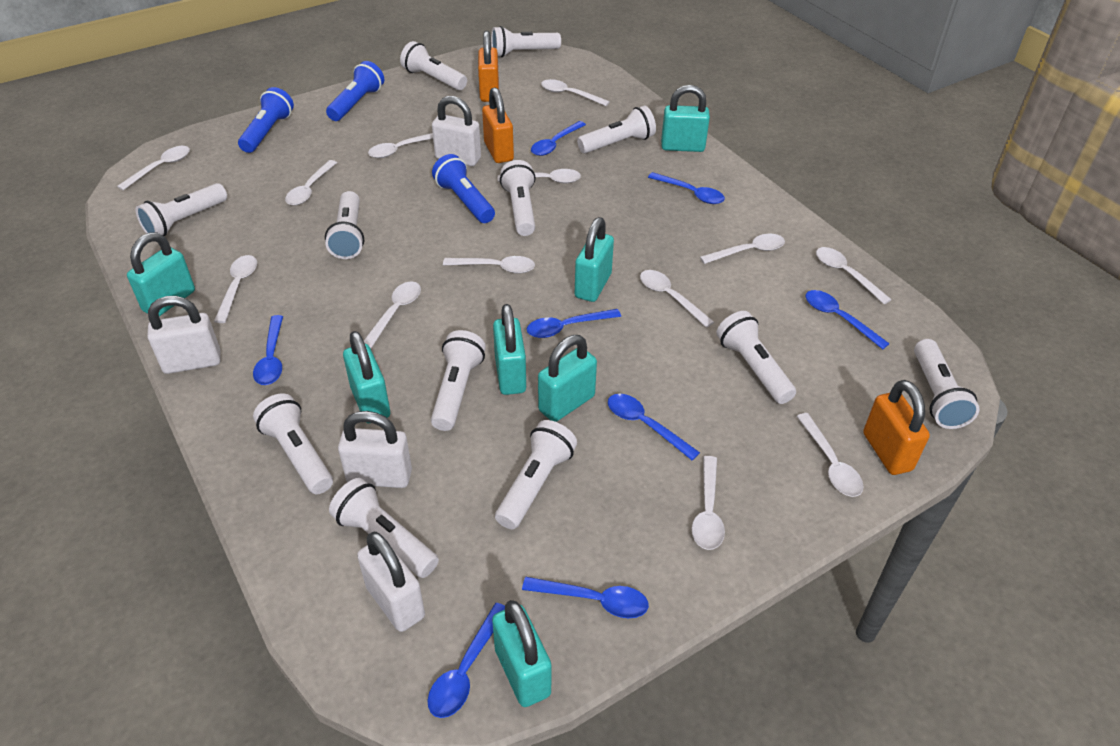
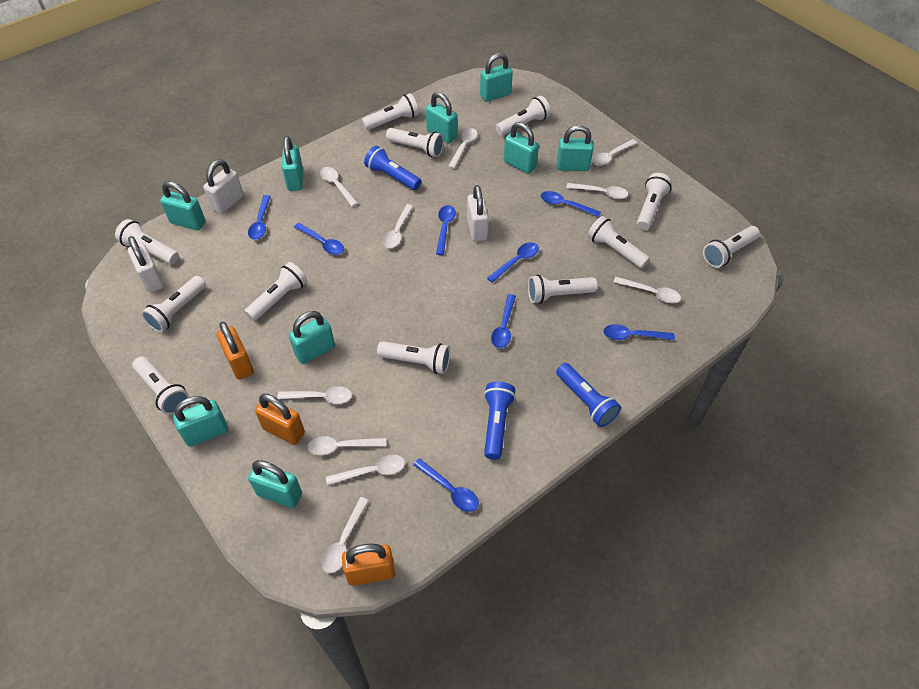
turquoise padlock: 7 -> 9
white padlock: 4 -> 3
white spoon: 13 -> 10

